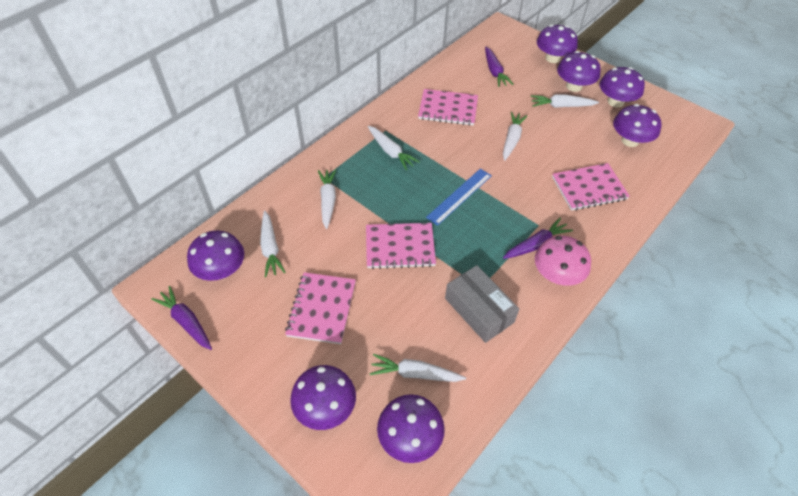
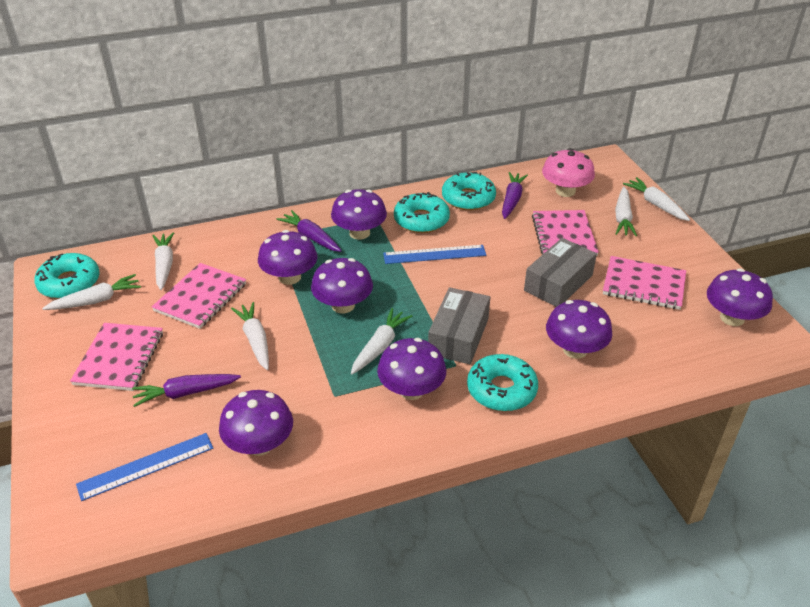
blue ruler: 1 -> 2
grey box: 1 -> 2
turquoise donut: 0 -> 4

